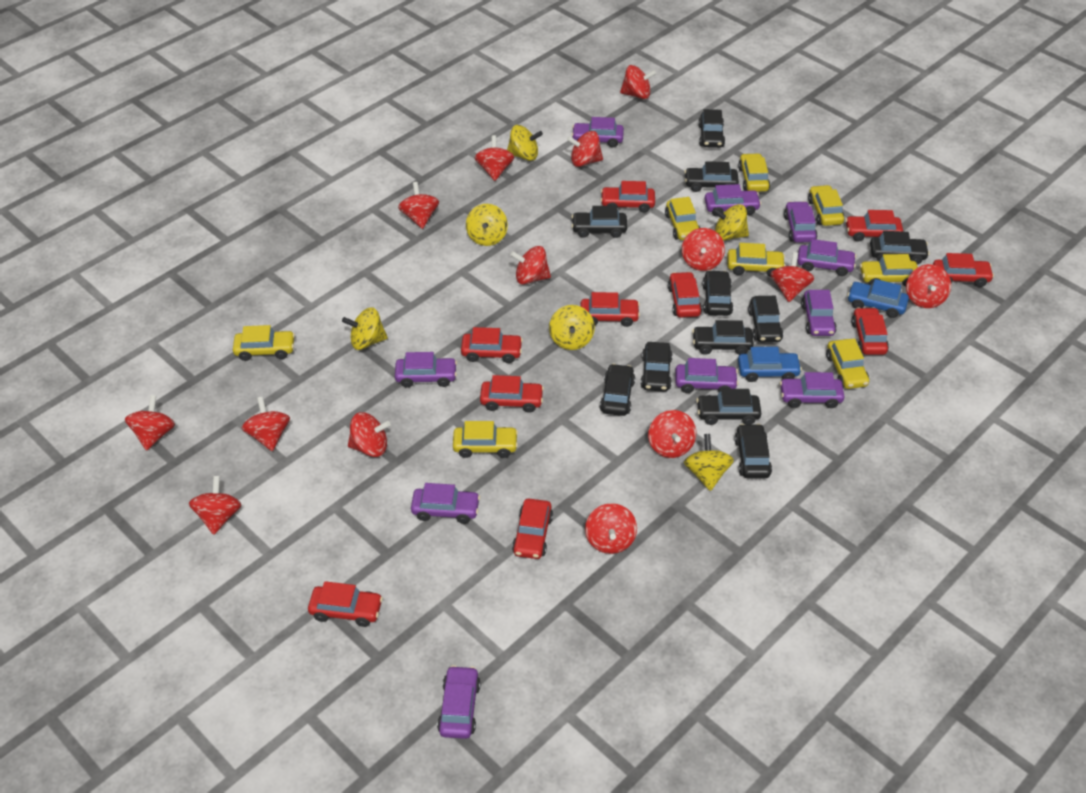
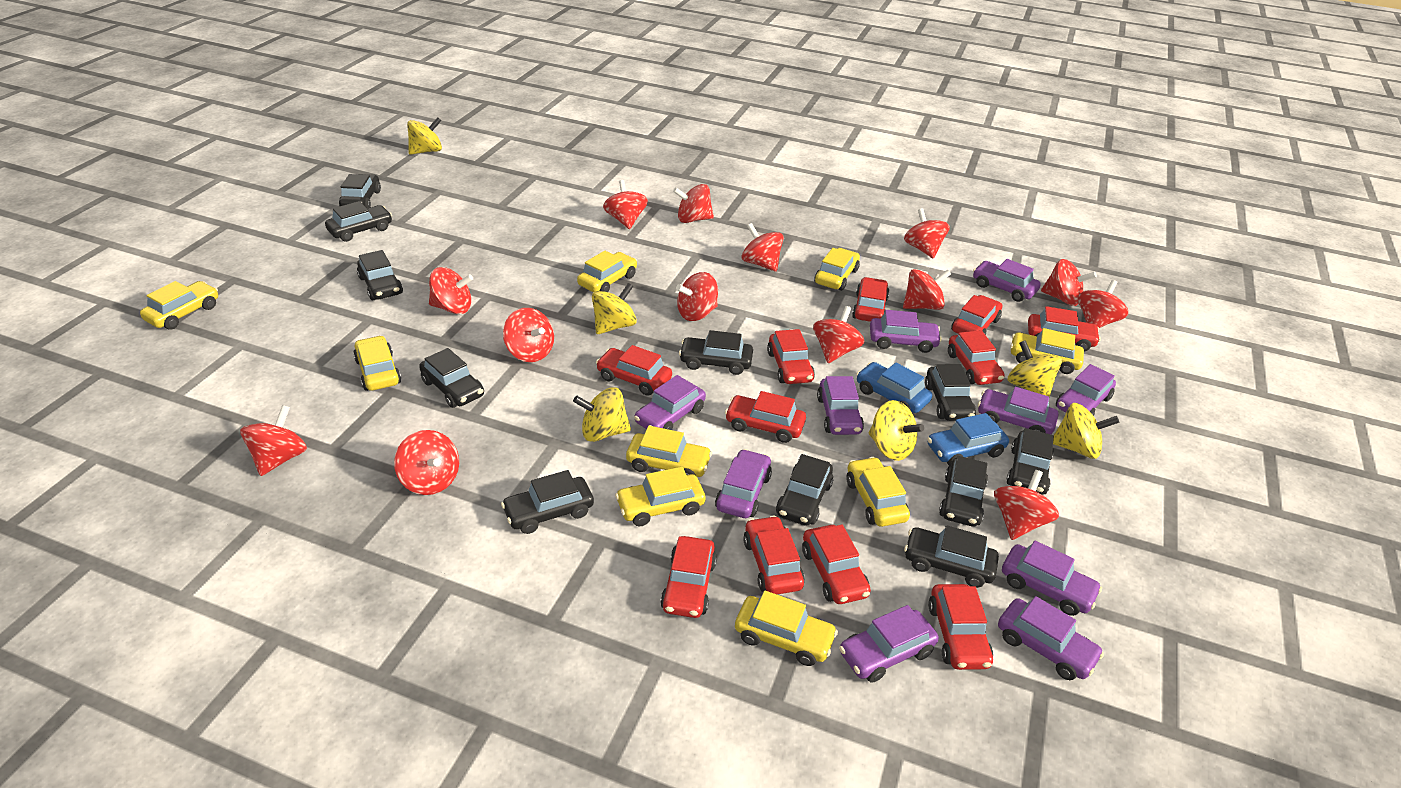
red car: 10 -> 11
yellow car: 8 -> 9

